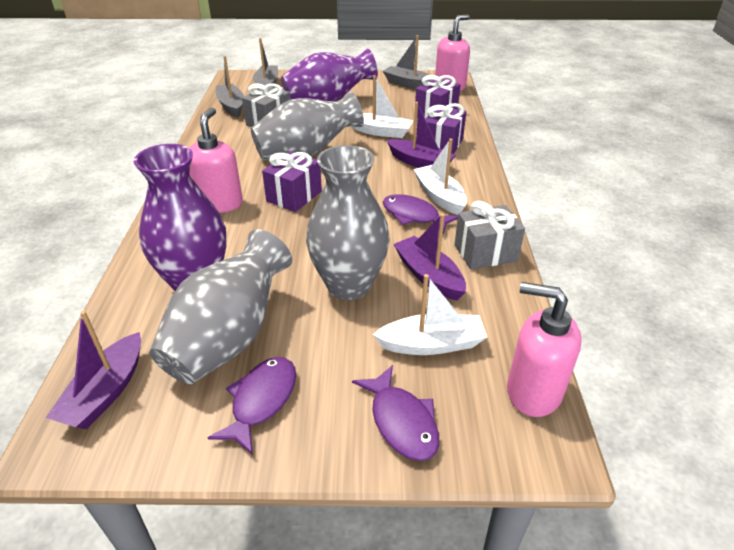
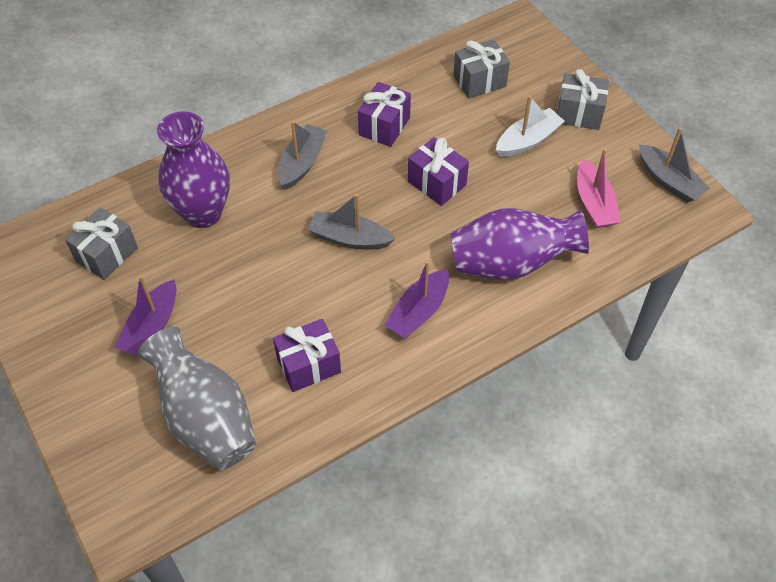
grey gift: 2 -> 3
grey vase: 3 -> 1
pink boat: 0 -> 1
pink soap dispenser: 3 -> 0
purple boat: 3 -> 2
purple fish: 3 -> 0
white boat: 3 -> 1

